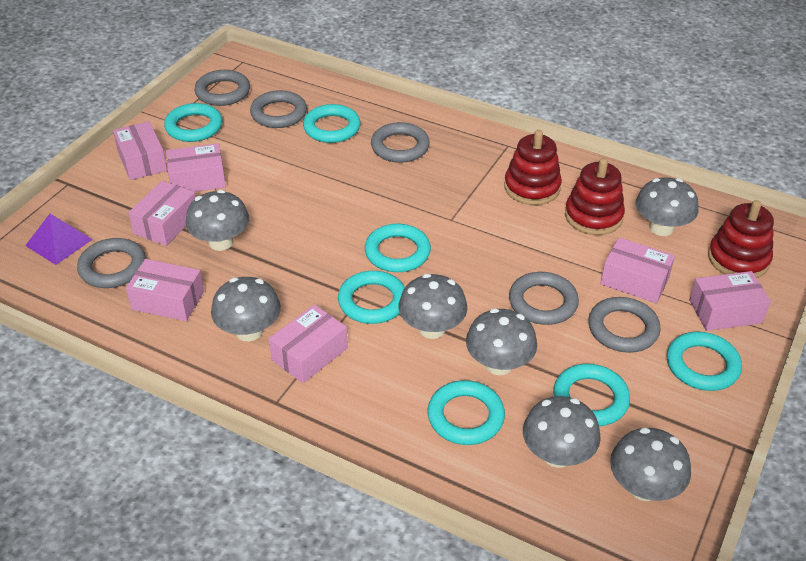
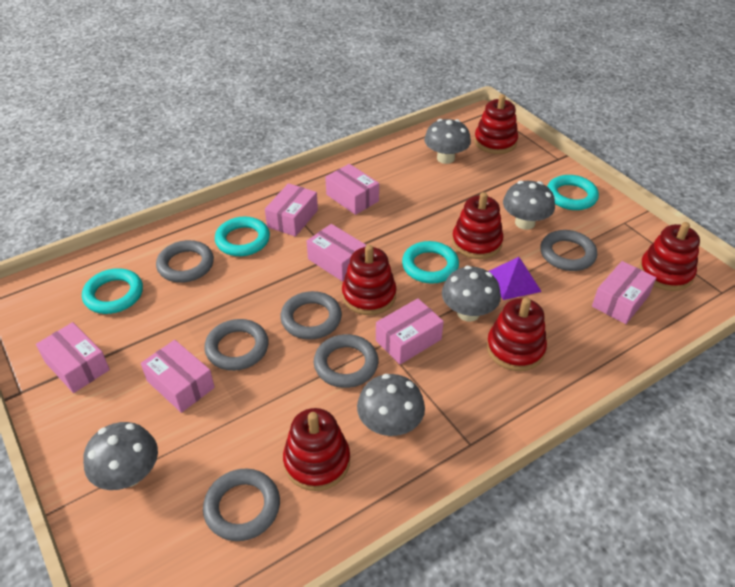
grey mushroom: 7 -> 5
red stacking toy: 3 -> 6
turquoise ring: 7 -> 4

